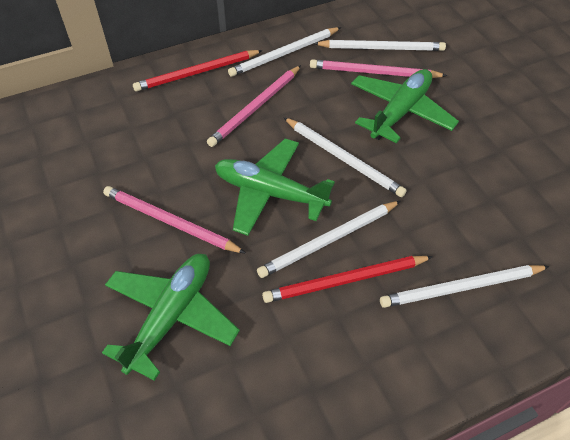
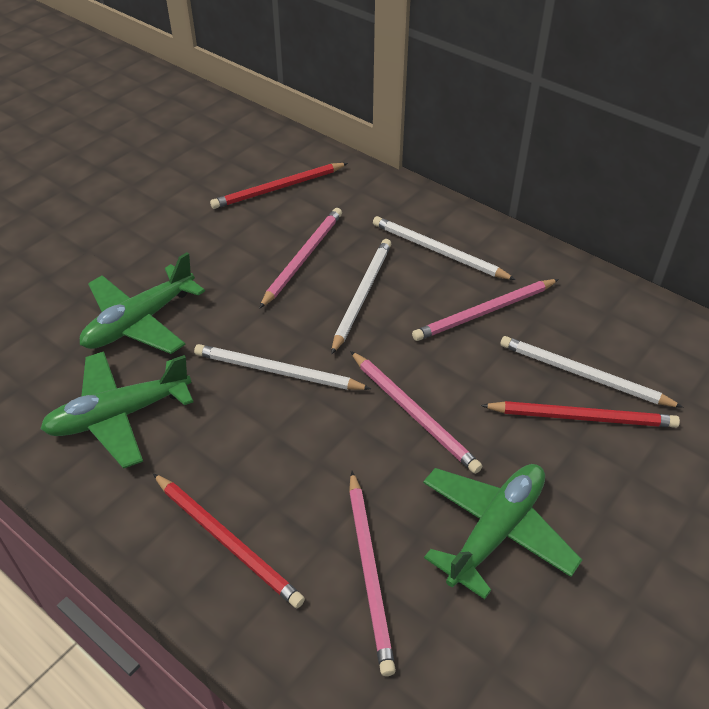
pink pencil: 3 -> 4
red pencil: 2 -> 3
white pencil: 5 -> 4

